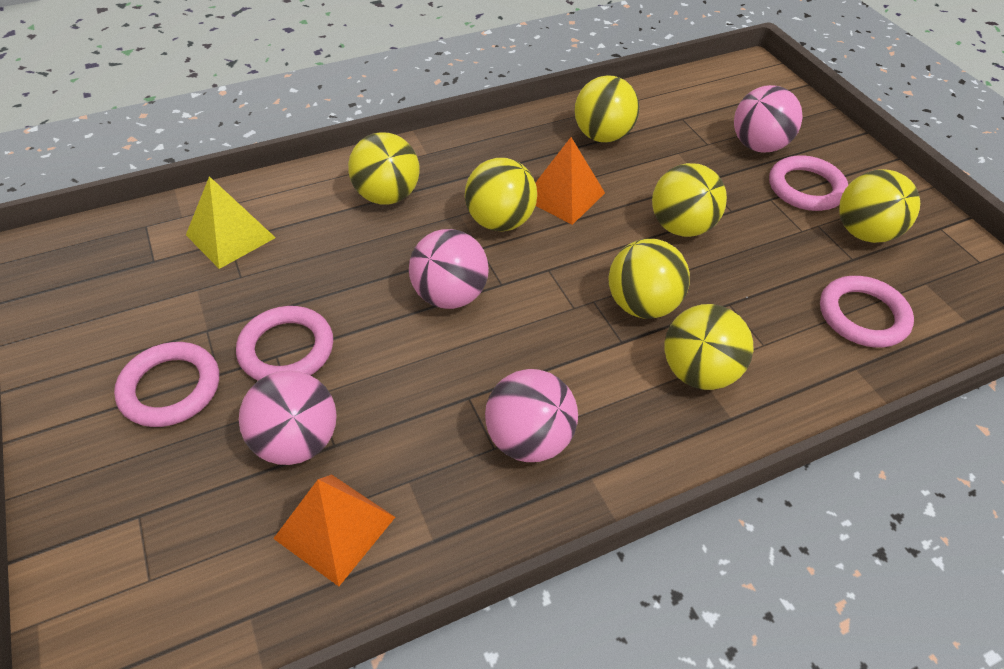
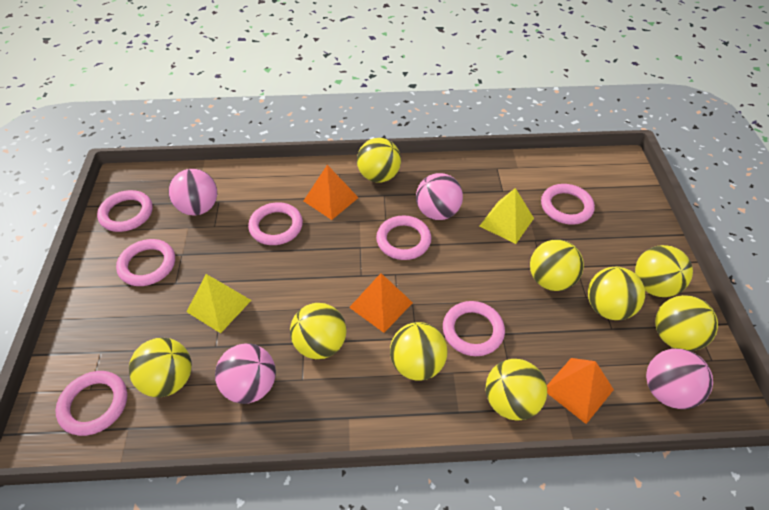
orange pyramid: 2 -> 3
pink ring: 4 -> 7
yellow ball: 7 -> 9
yellow pyramid: 1 -> 2

